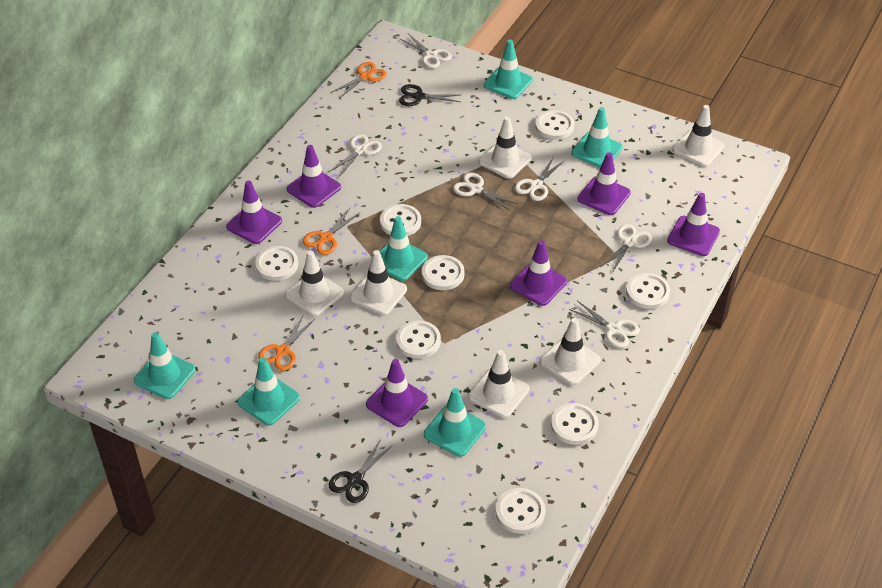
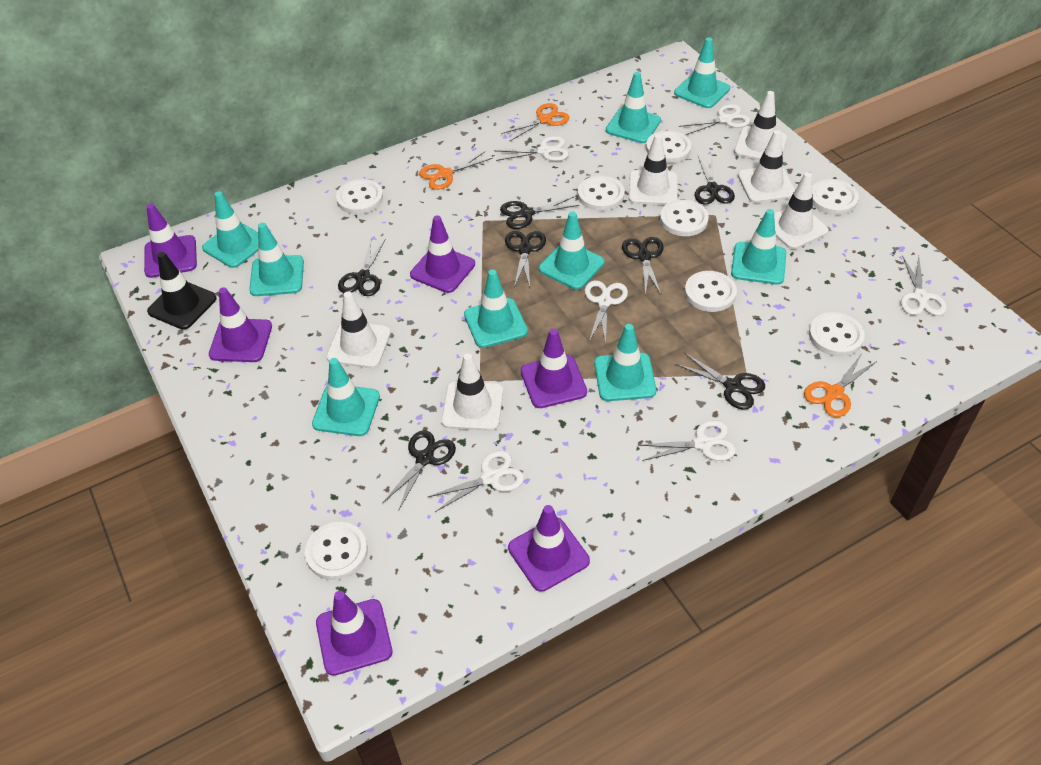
black scissors: 2 -> 7
black traffic cone: 0 -> 1
turquoise traffic cone: 6 -> 9

